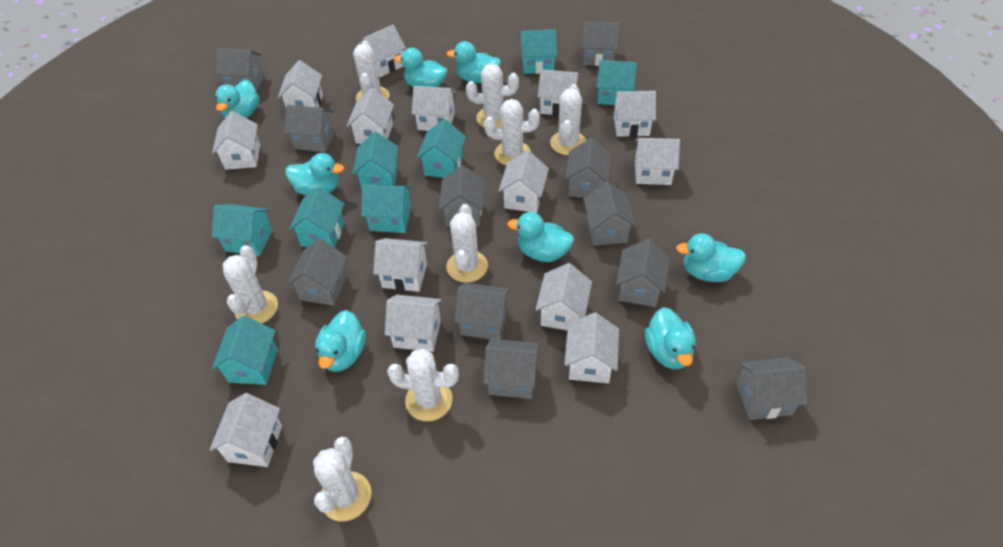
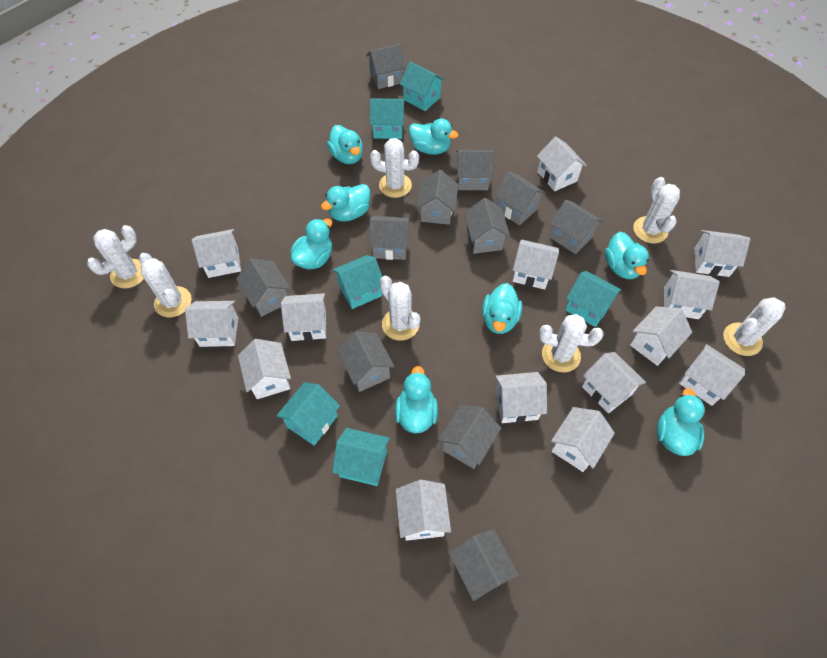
turquoise house: 8 -> 6
white cactus: 8 -> 7

